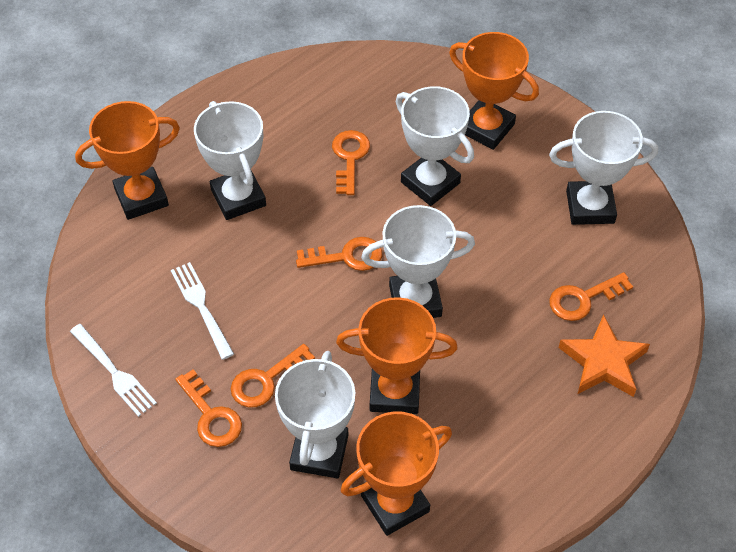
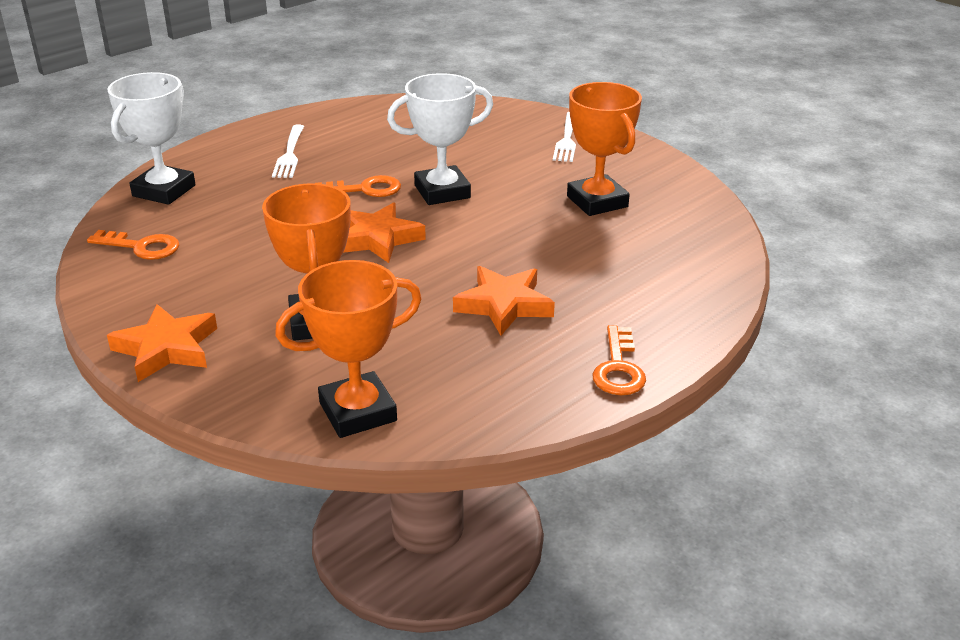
orange key: 5 -> 3
orange star: 1 -> 3
orange trophy: 4 -> 3
white trophy: 5 -> 2

